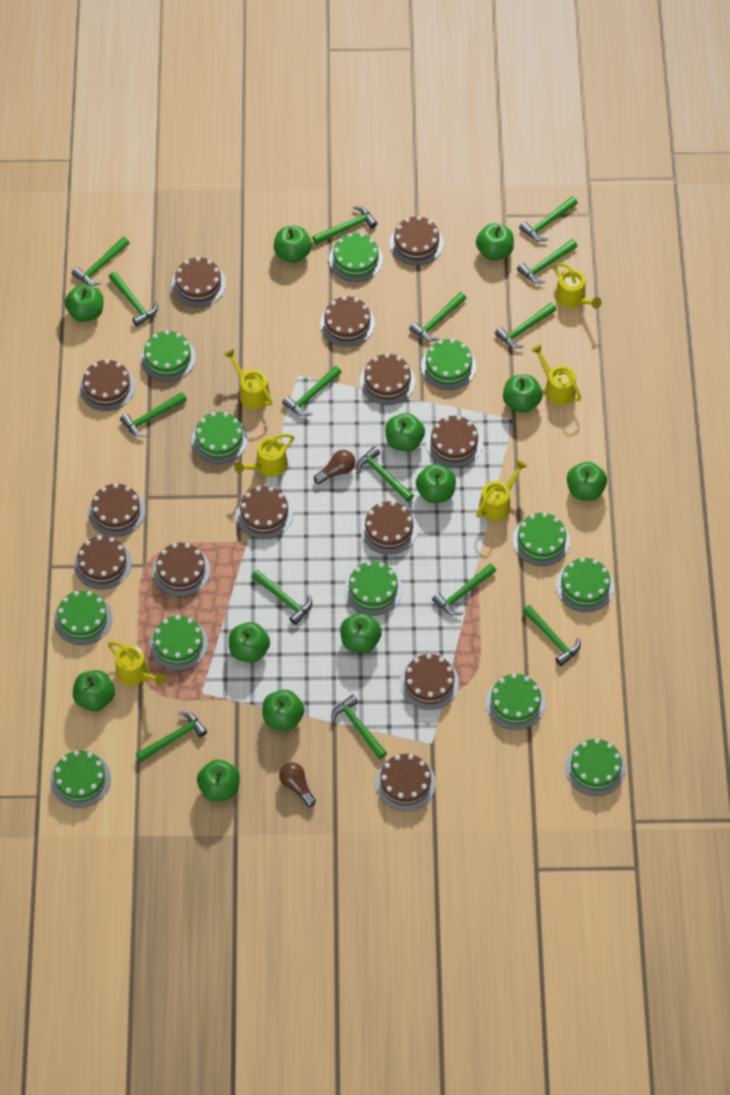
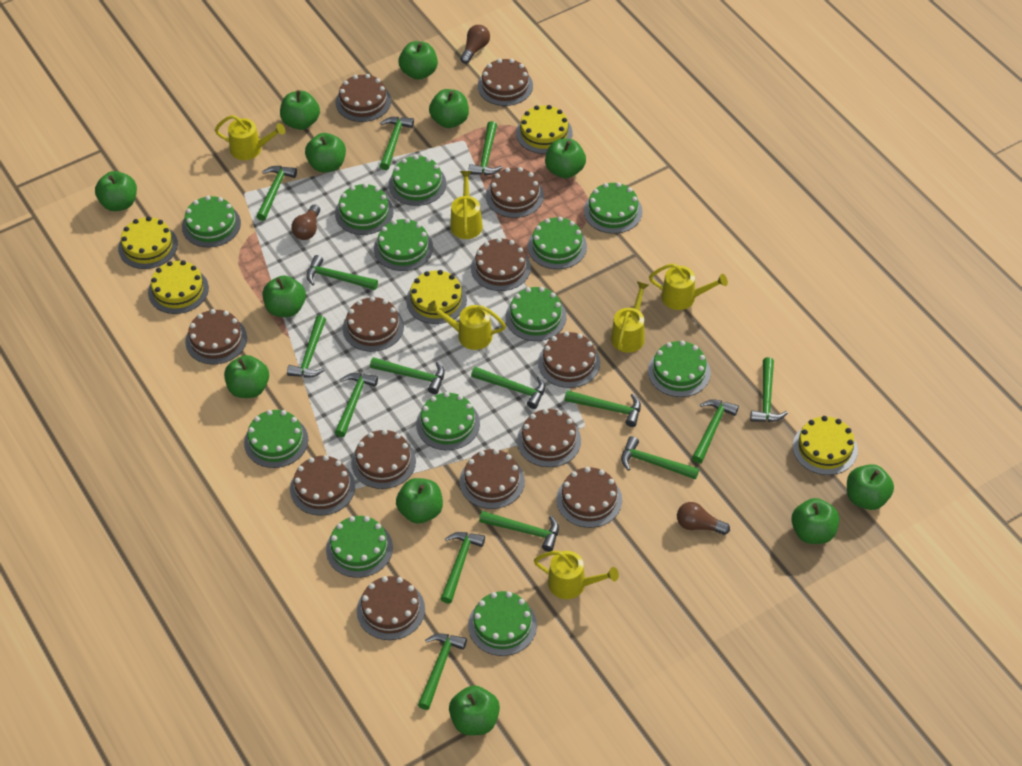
brown light bulb: 2 -> 3
yellow cake: 0 -> 5

